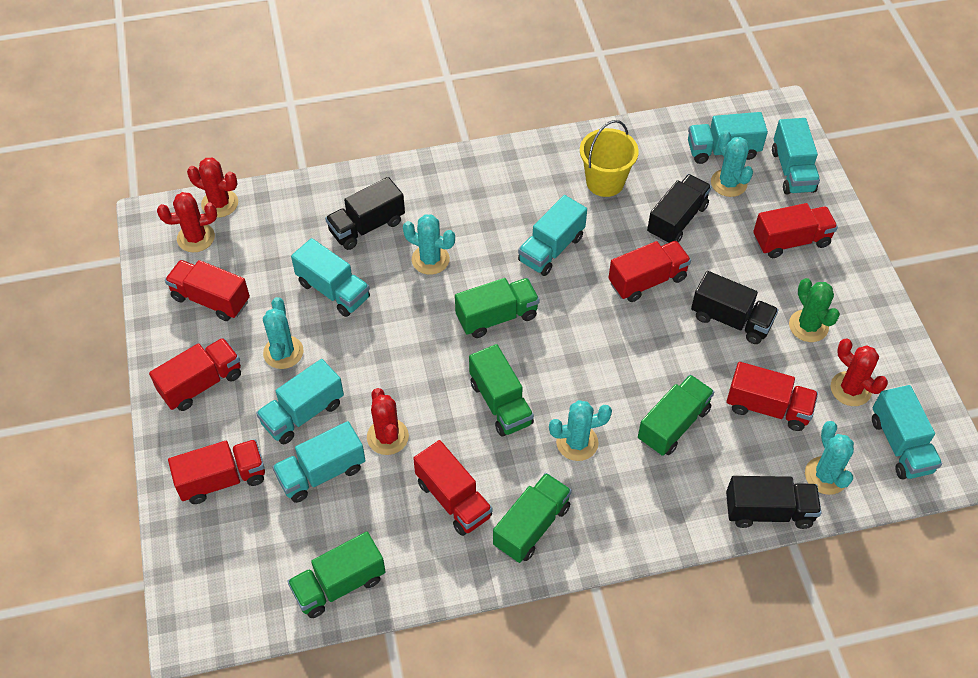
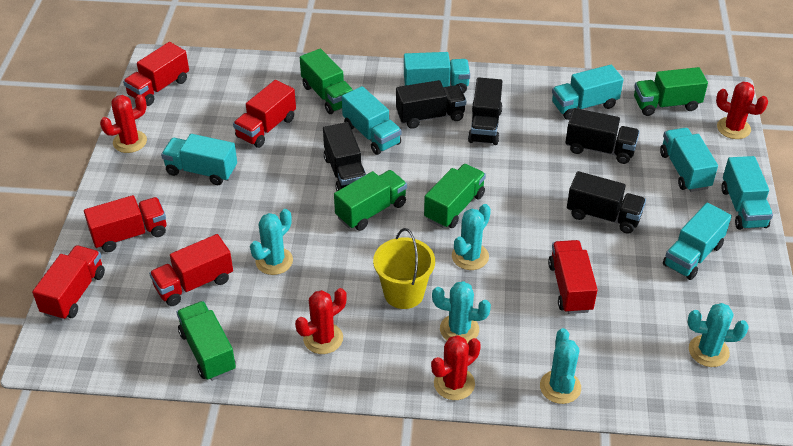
black truck: 4 -> 5
green cactus: 1 -> 0
red truck: 7 -> 6

